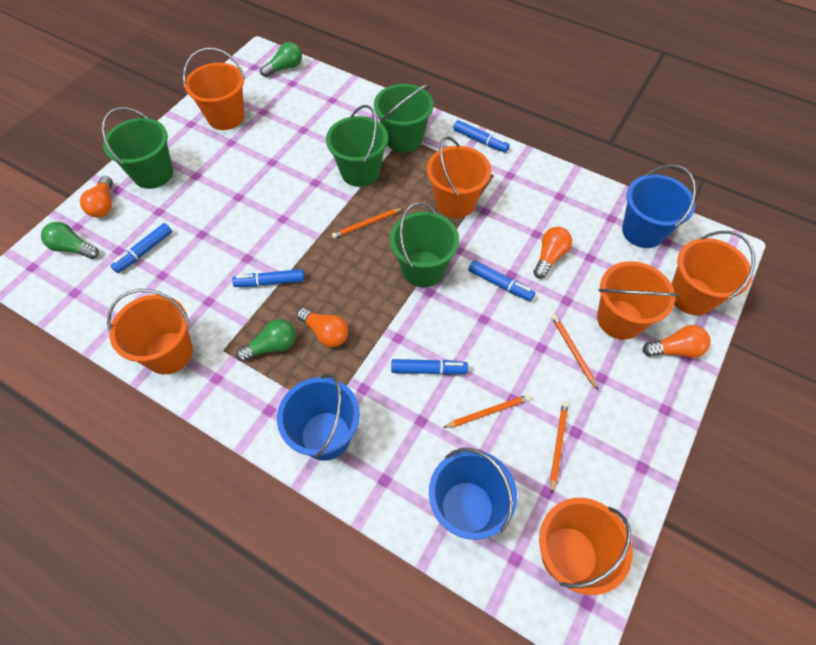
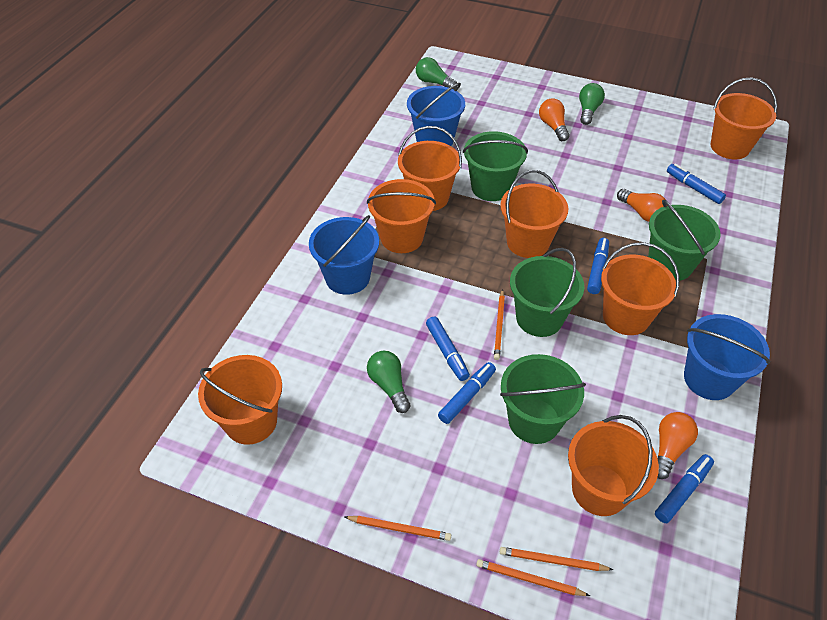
orange bucket: 6 -> 7
orange light bulb: 4 -> 3

